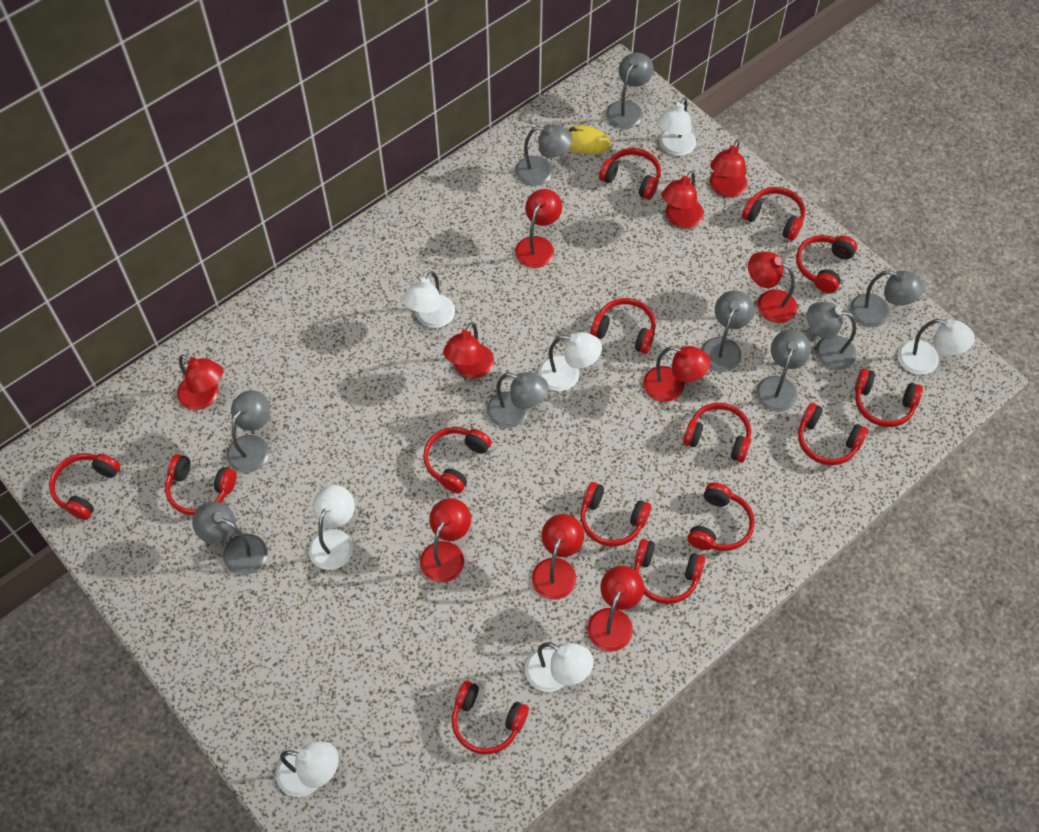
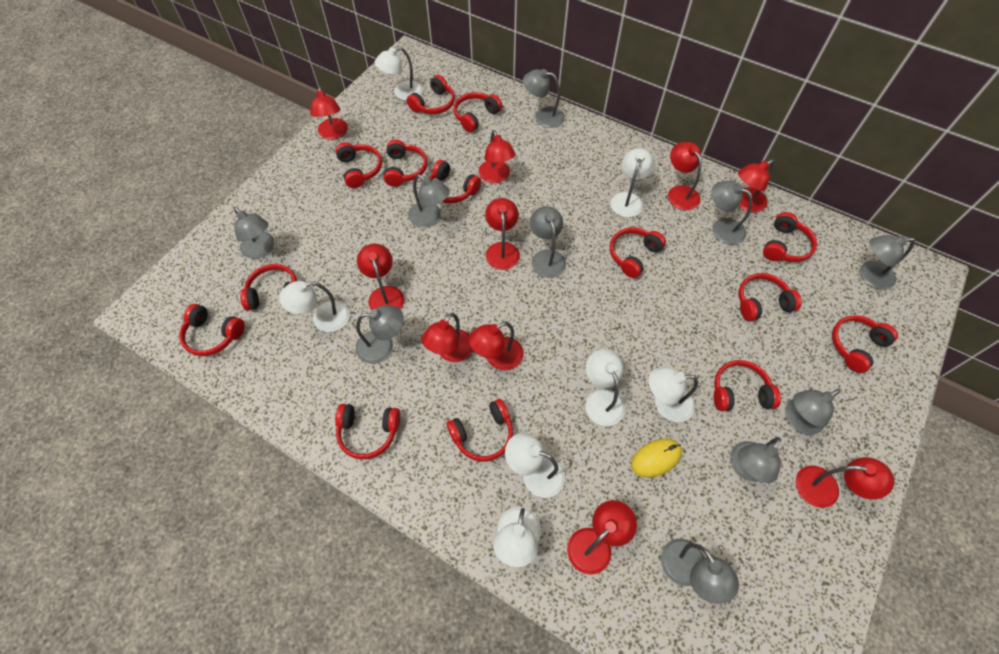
grey lamp: 9 -> 10

